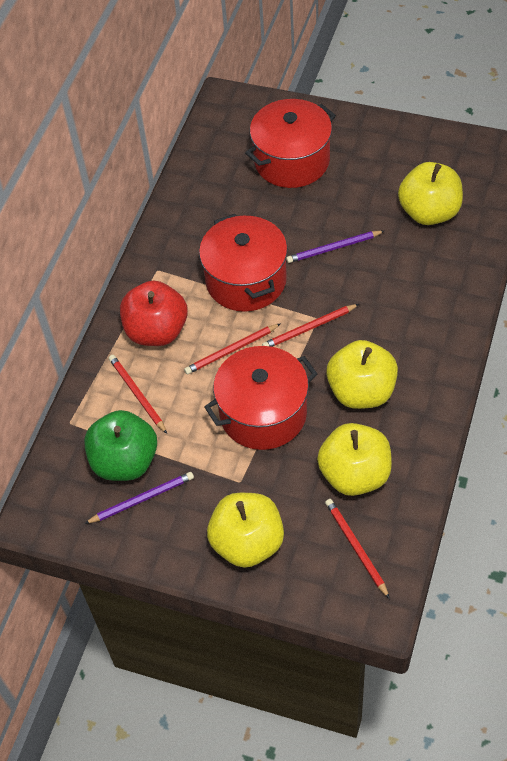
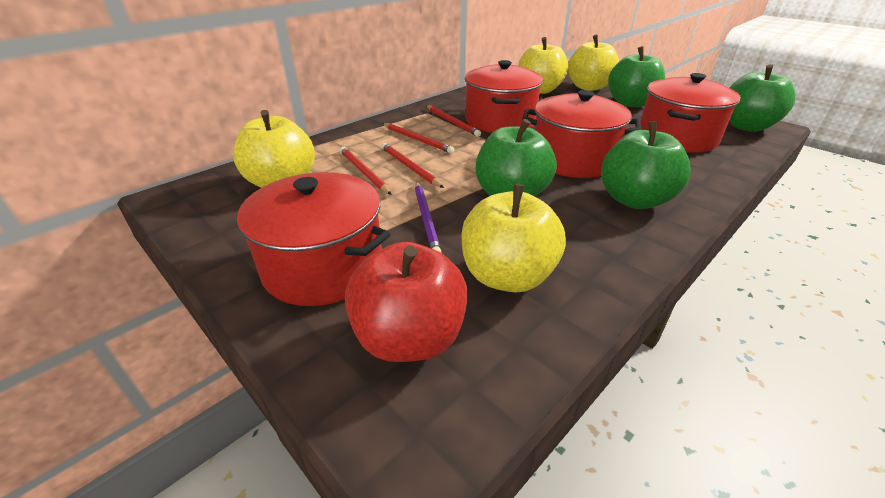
green apple: 1 -> 4
purple pencil: 2 -> 1
red pot: 3 -> 4

